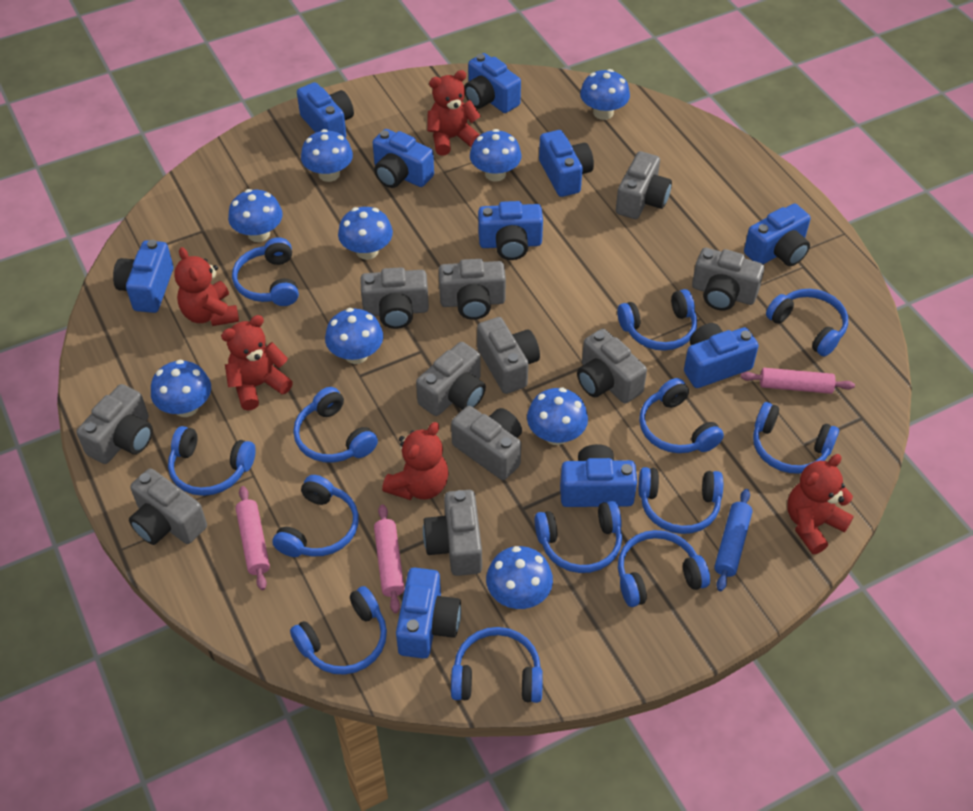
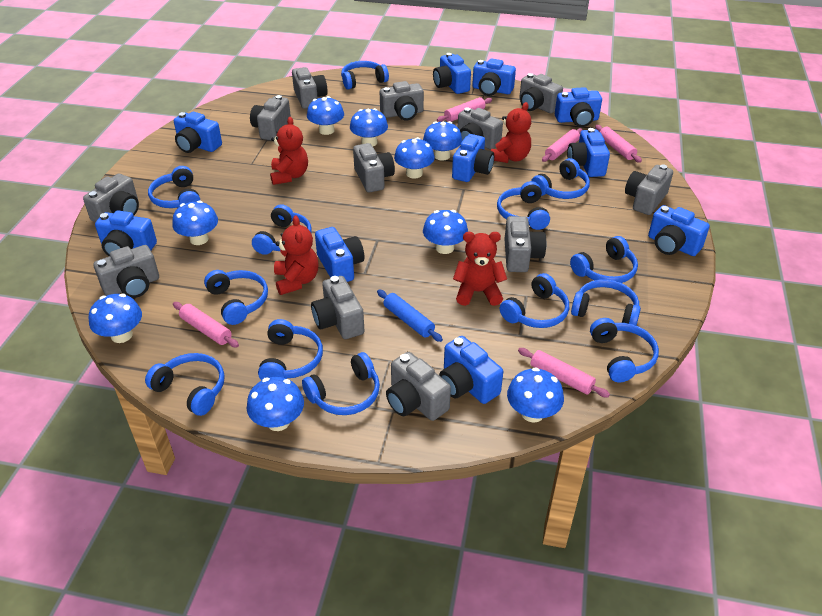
grey camera: 11 -> 12
pink rolling pin: 3 -> 5
red teddy bear: 5 -> 4

